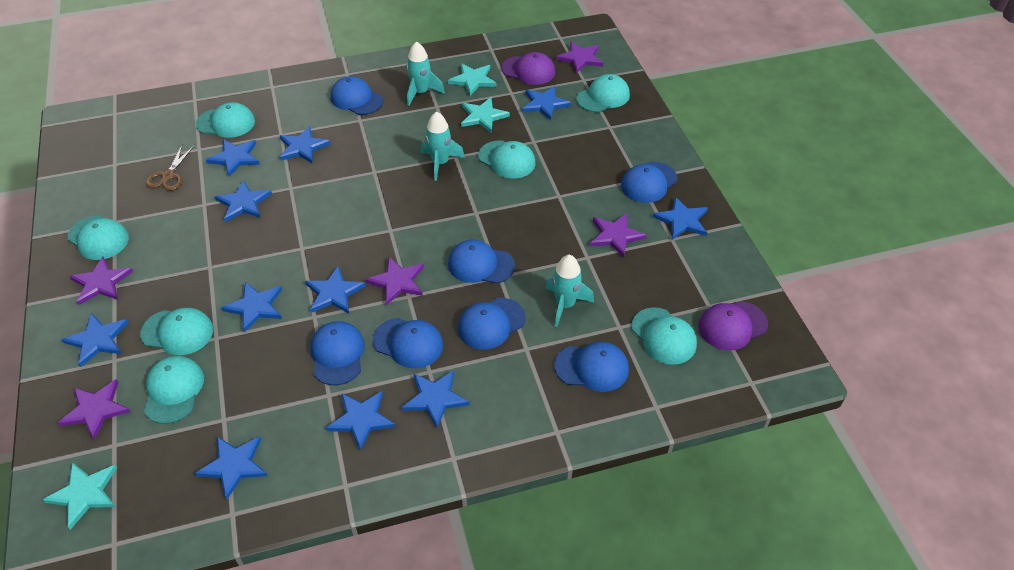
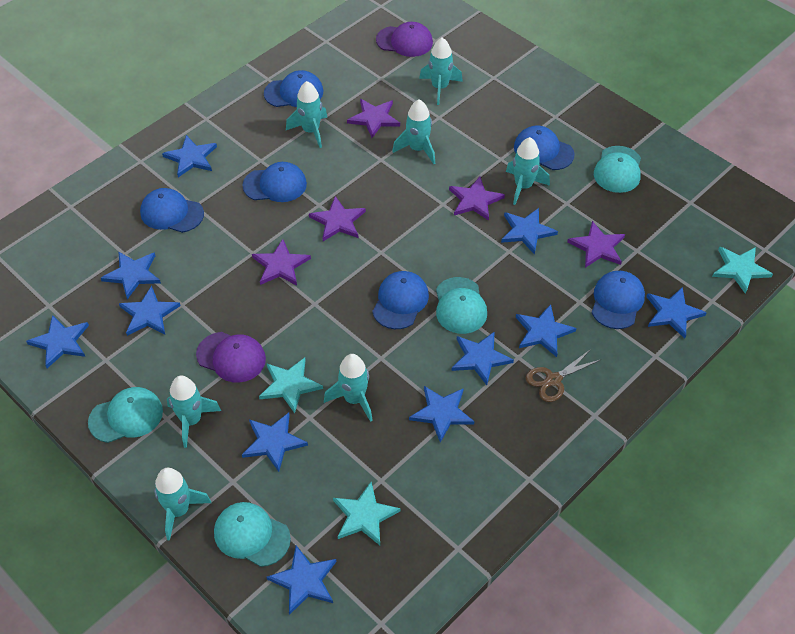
blue cap: 7 -> 6
turquoise cap: 7 -> 4
turquoise rocket: 3 -> 7

